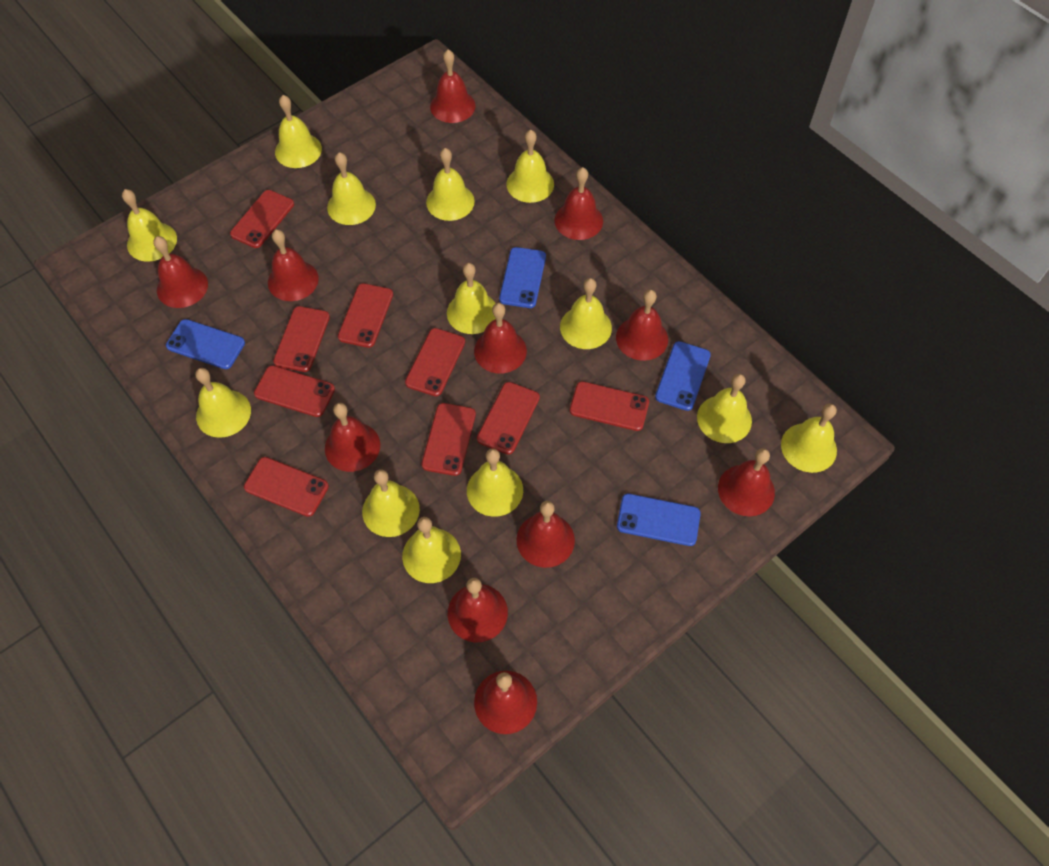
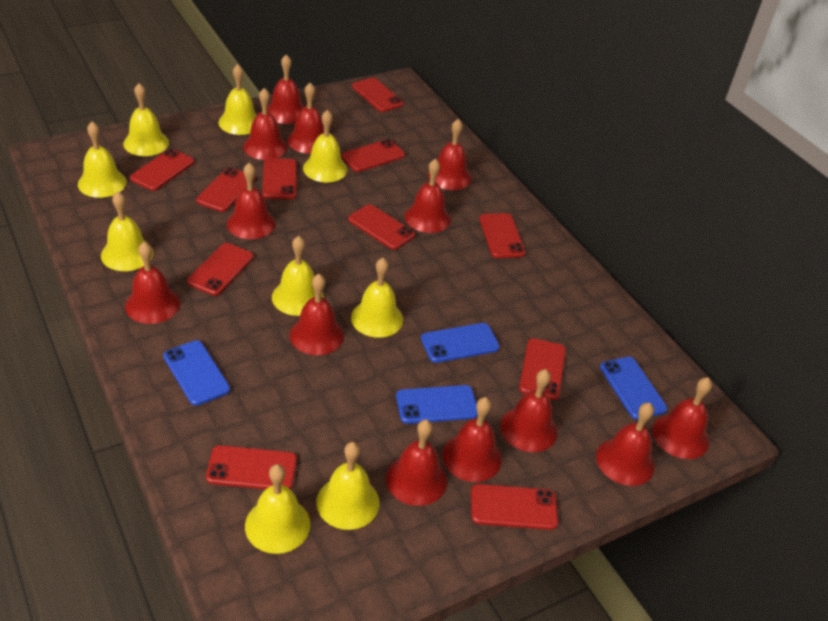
red bell: 11 -> 13
red phone: 9 -> 11
yellow bell: 13 -> 9

